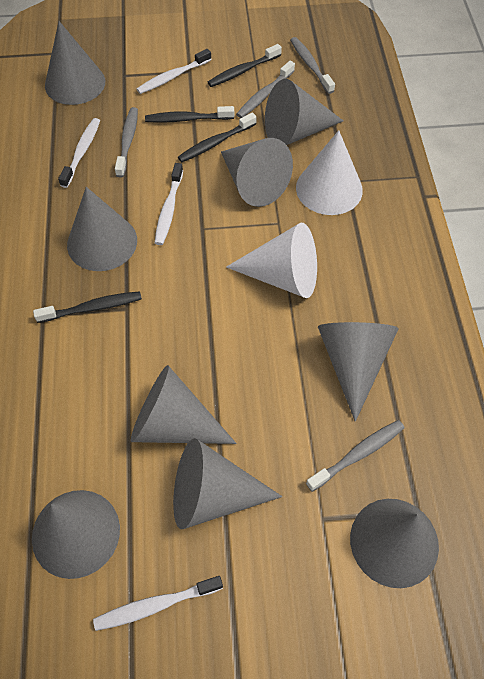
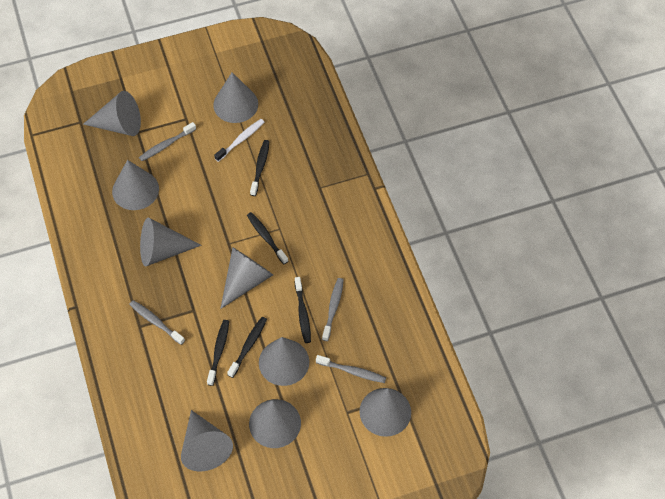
black toothbrush: 4 -> 5
white cone: 2 -> 0
white toothbrush: 4 -> 1

